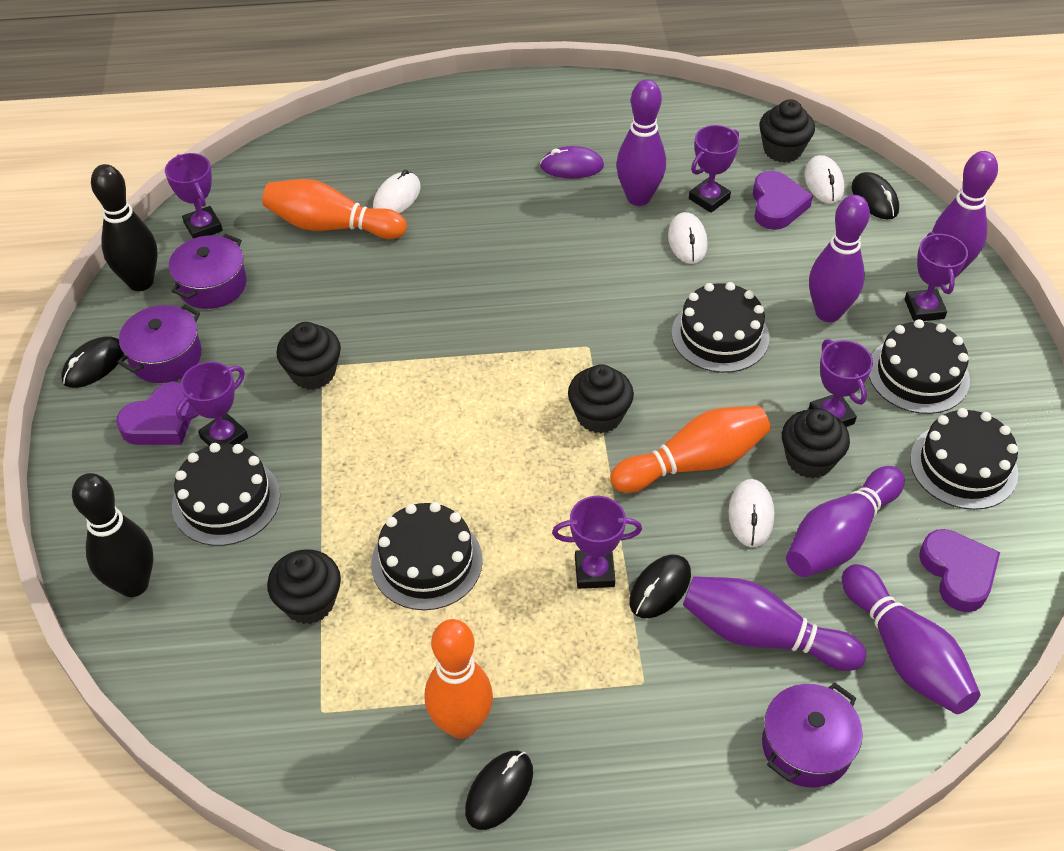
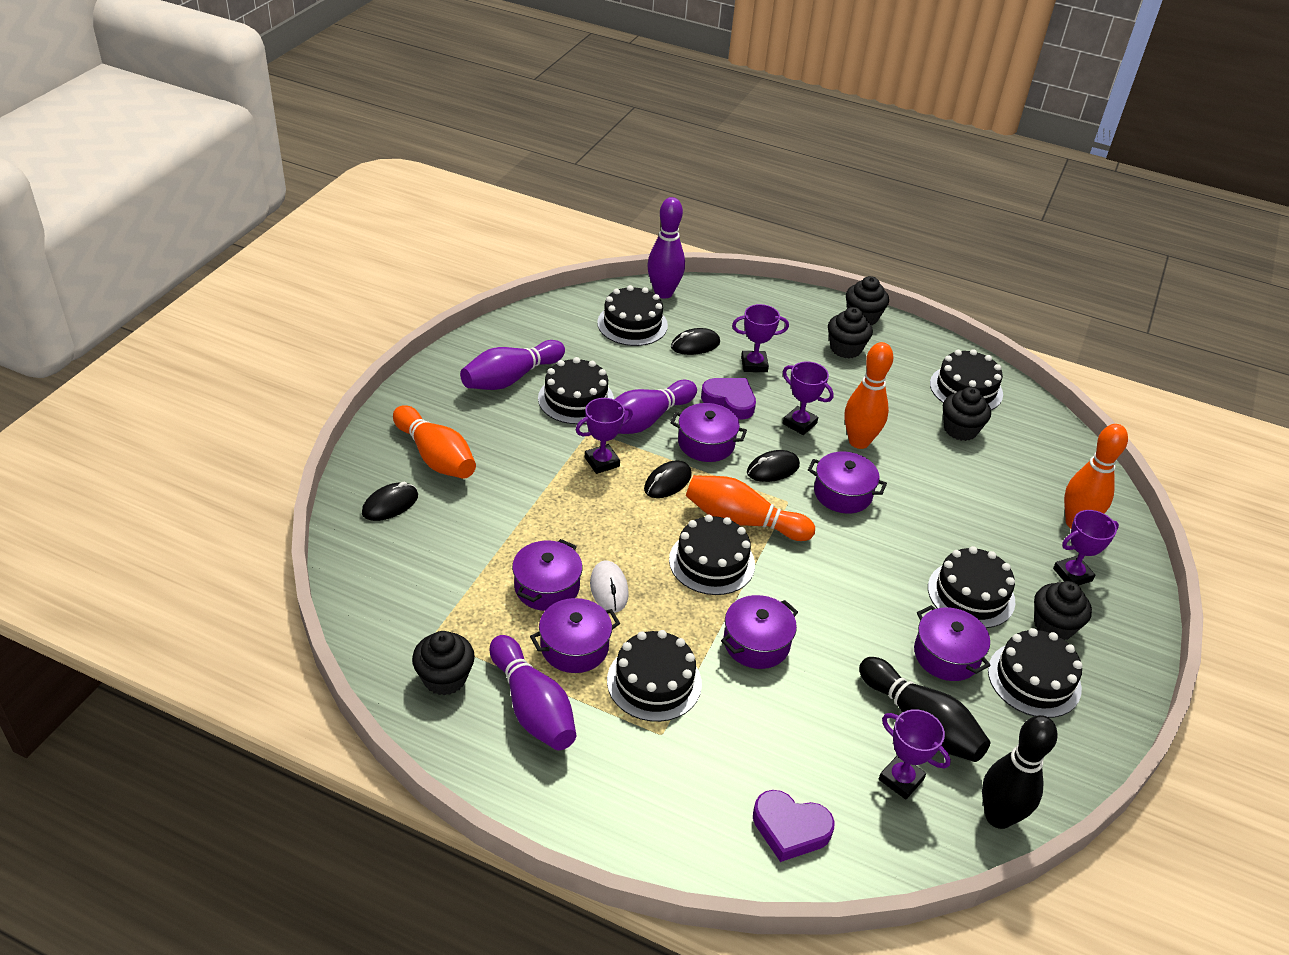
black cake: 5 -> 7
orange bowling pin: 3 -> 4
purple bowling pin: 6 -> 4
purple heart: 3 -> 2
purple mouse: 1 -> 0
purple pot: 3 -> 6
purple trophy: 6 -> 5
white mouse: 4 -> 1

